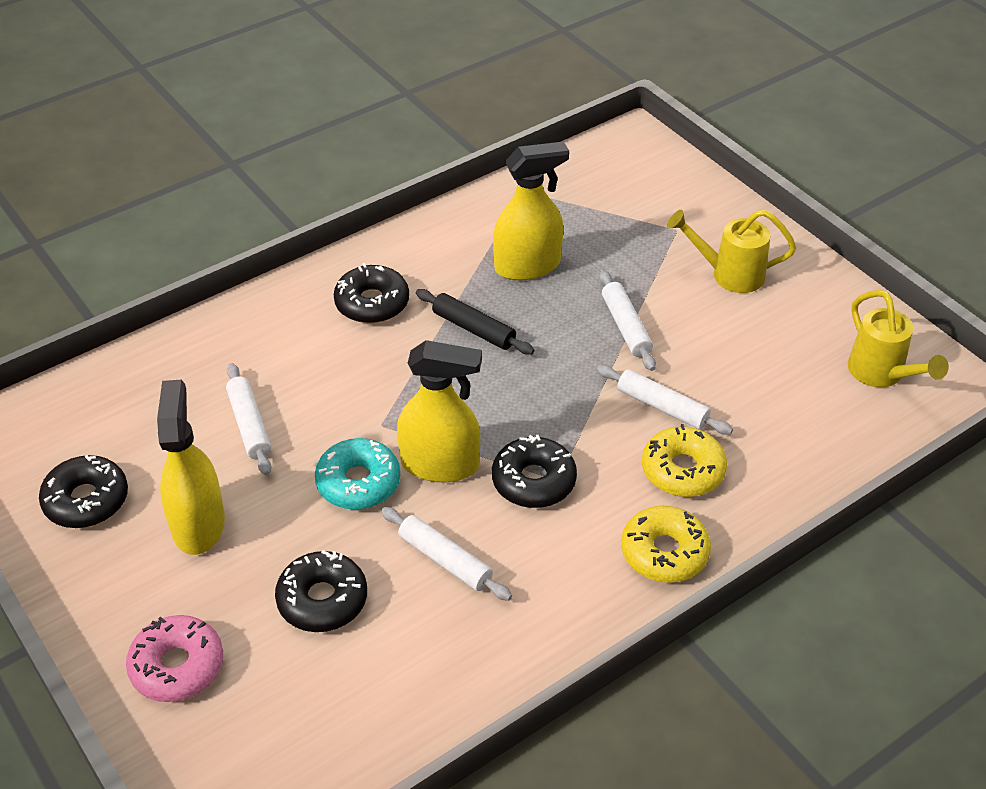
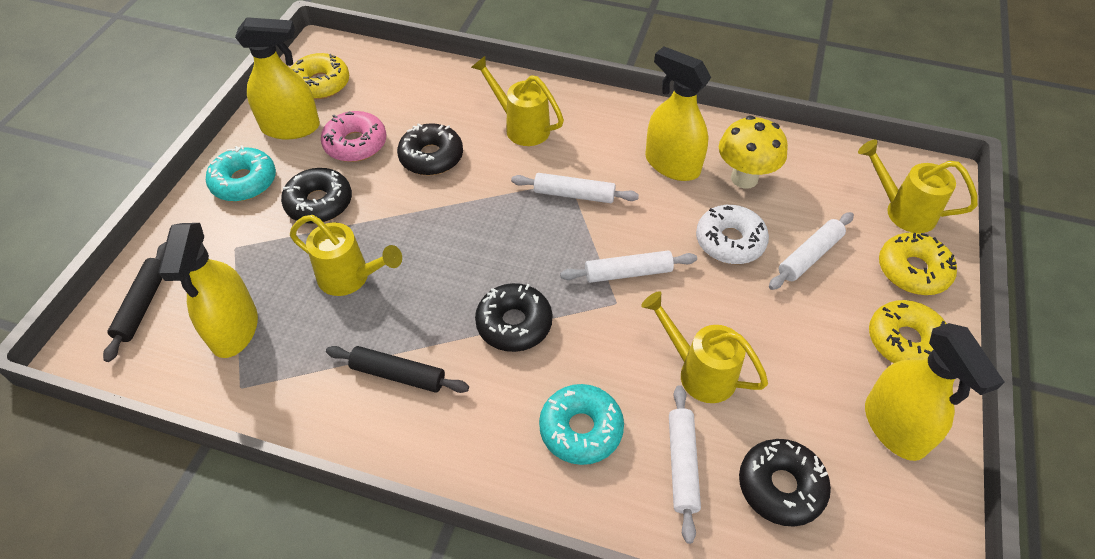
black rolling pin: 1 -> 2
turquoise donut: 1 -> 2
white donut: 0 -> 1
yellow donut: 2 -> 3
yellow mushroom: 0 -> 1
yellow spray bottle: 3 -> 4
yellow watering can: 2 -> 4

